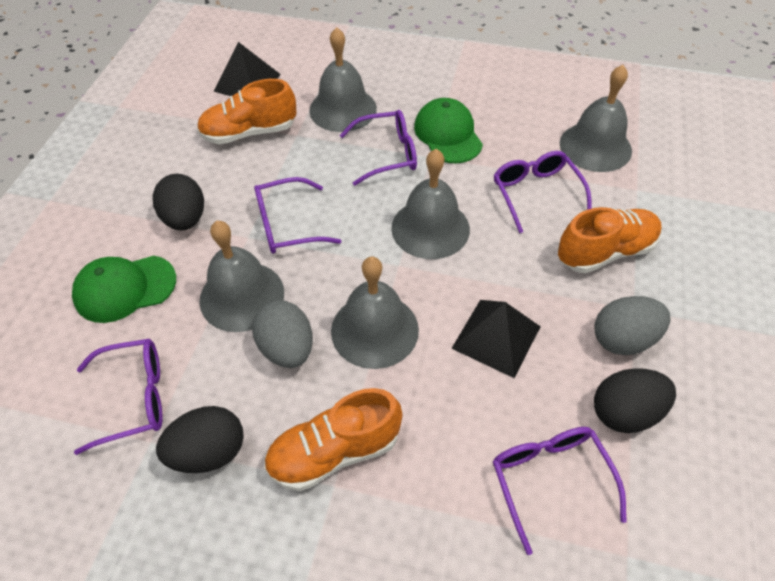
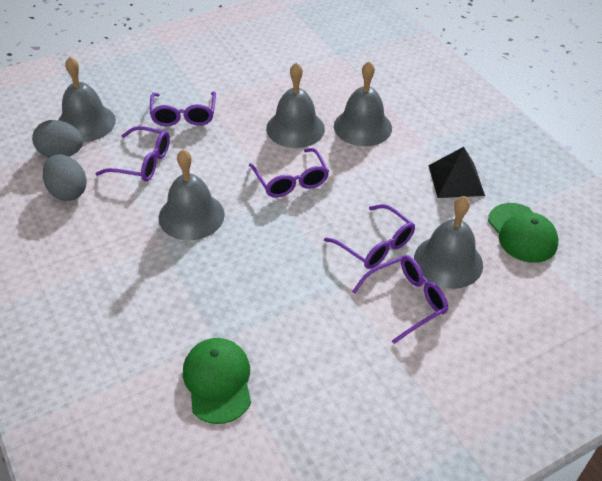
black egg: 3 -> 0
black pyramid: 2 -> 1
orange shoe: 3 -> 0

